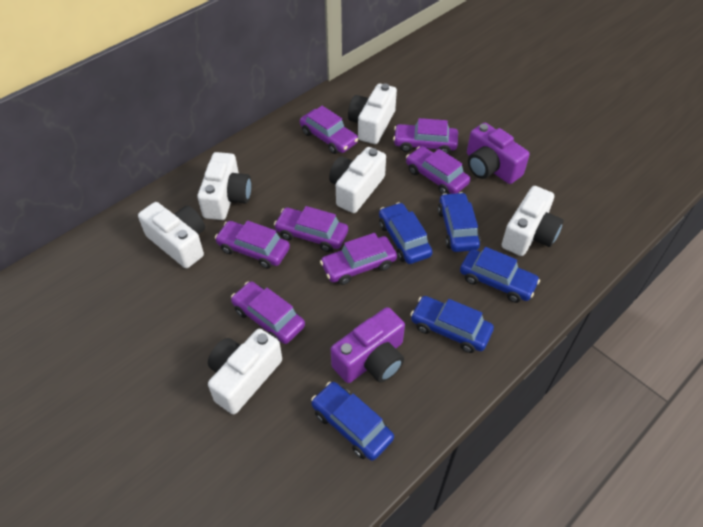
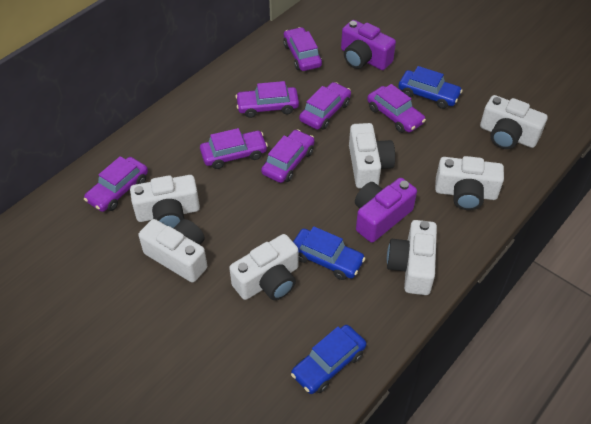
blue car: 5 -> 3
white camera: 6 -> 7

